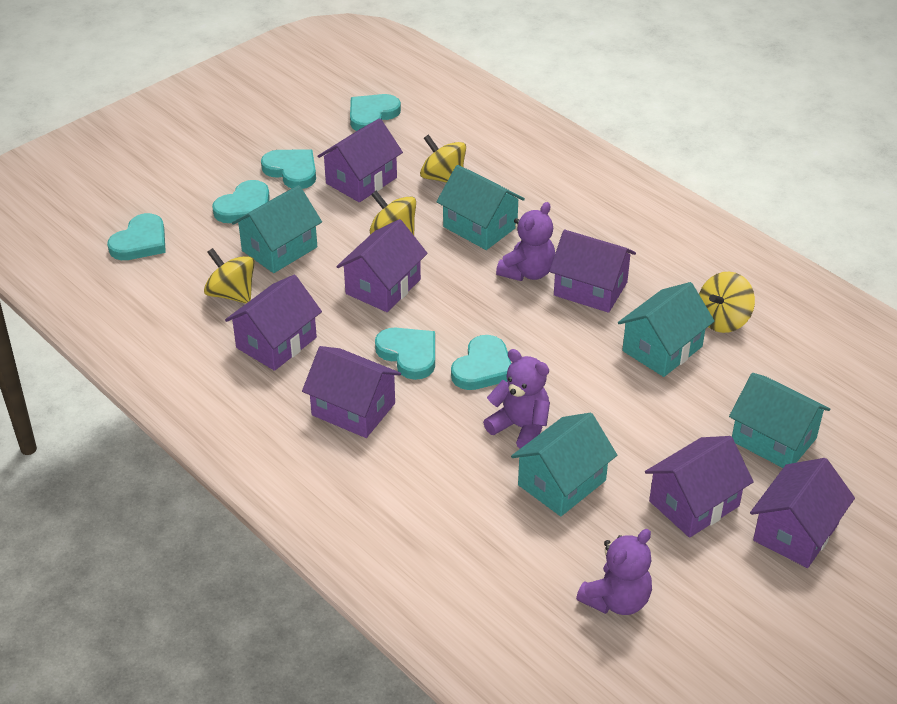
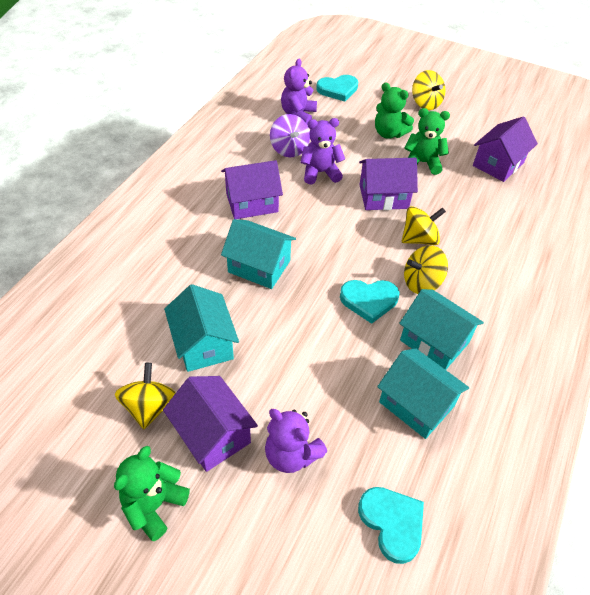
green teddy bear: 0 -> 3
purple house: 7 -> 4
purple spinning top: 0 -> 1
turquoise heart: 6 -> 3
turquoise house: 5 -> 4

